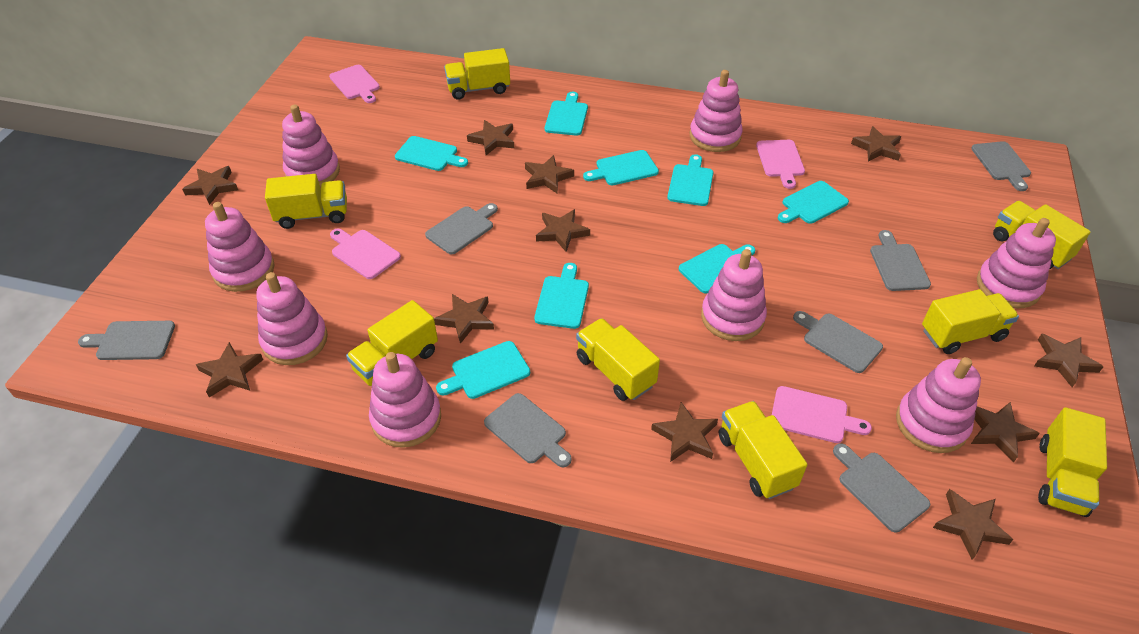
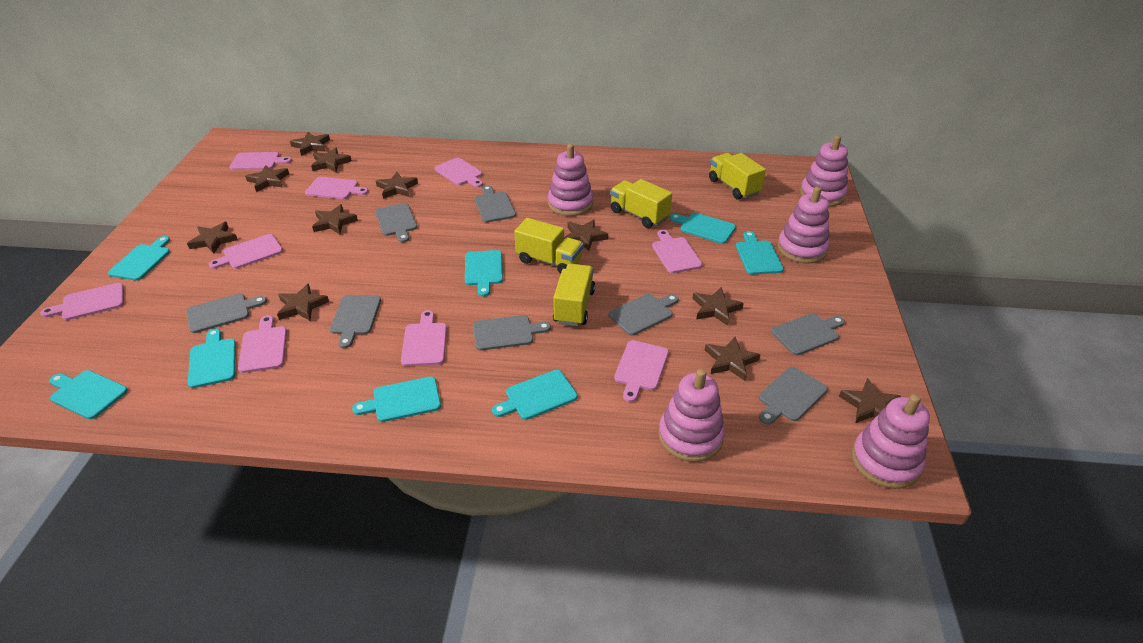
grey cutting board: 7 -> 8
pink cutting board: 4 -> 9
pink stacking toy: 8 -> 5
yellow truck: 8 -> 4

